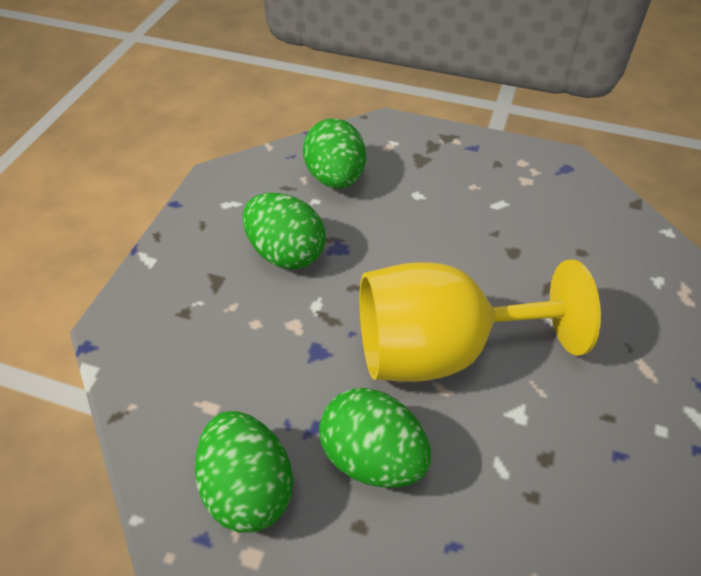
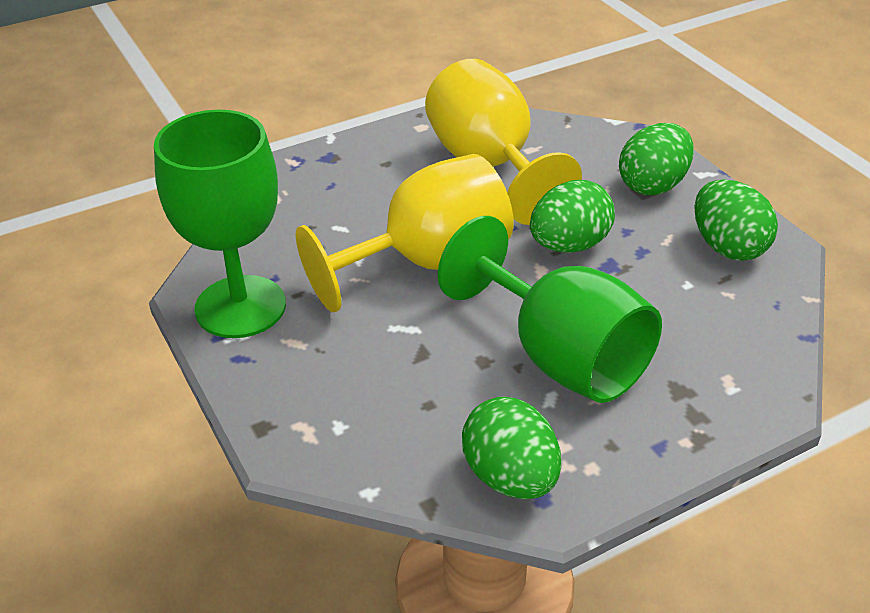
green goblet: 0 -> 2
yellow goblet: 1 -> 2

